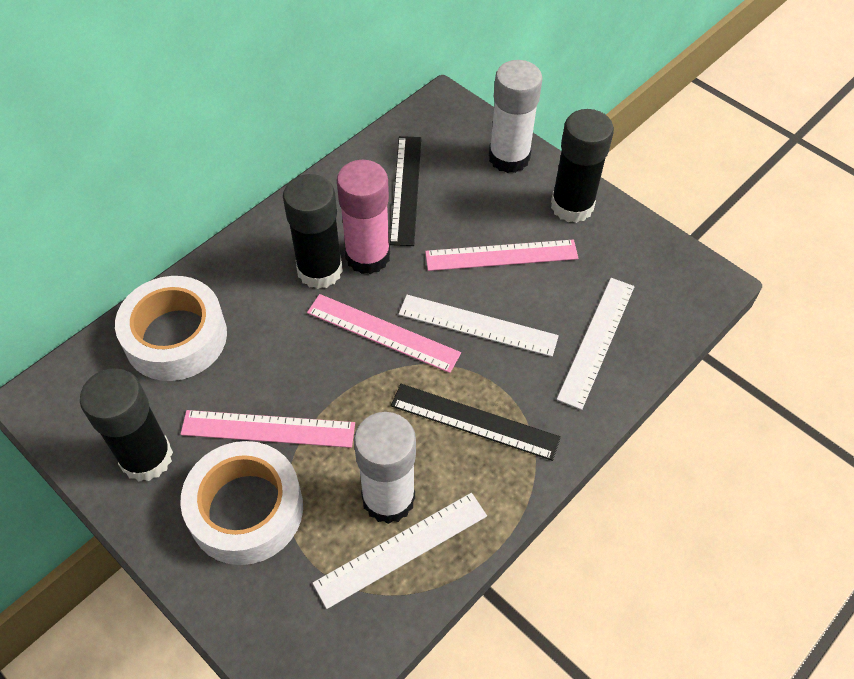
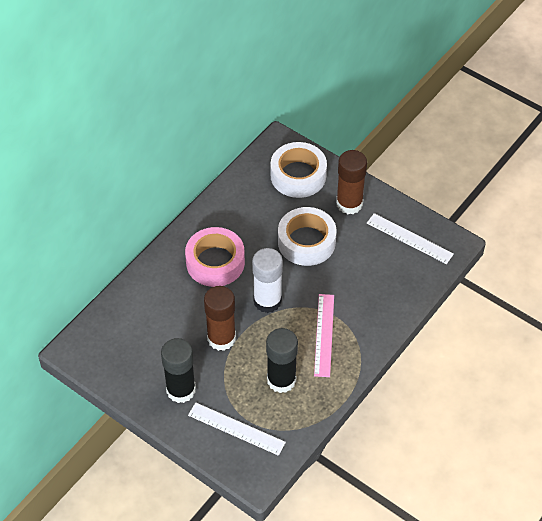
black glue stick: 3 -> 2
black ruler: 2 -> 0
brown glue stick: 0 -> 2
pink glue stick: 1 -> 0
pink ruler: 3 -> 1
pink tape: 0 -> 1
white glue stick: 2 -> 1
white ruler: 3 -> 2

